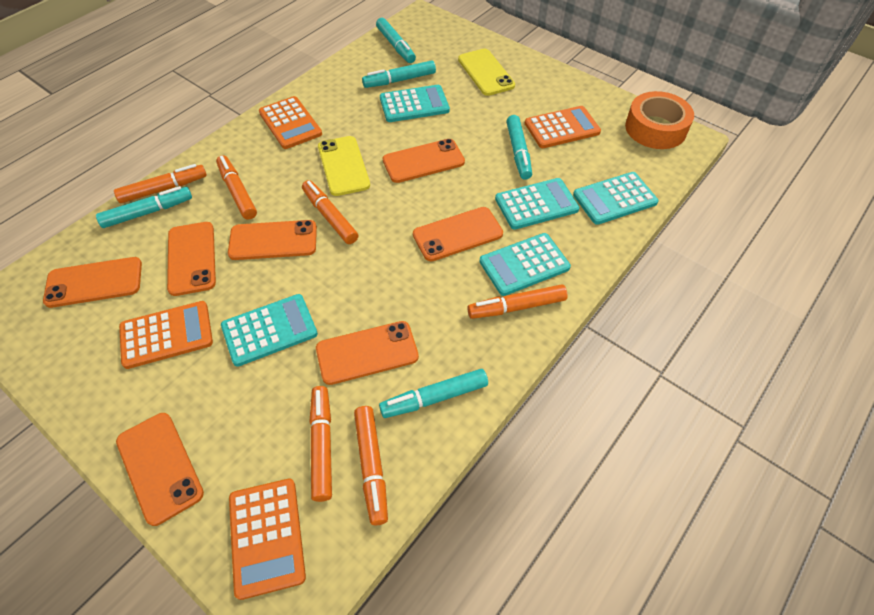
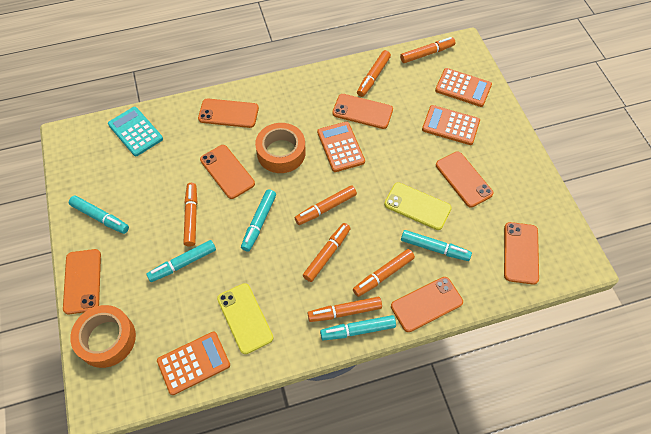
orange marker: 6 -> 7
orange tape: 1 -> 2
turquoise calculator: 5 -> 1

